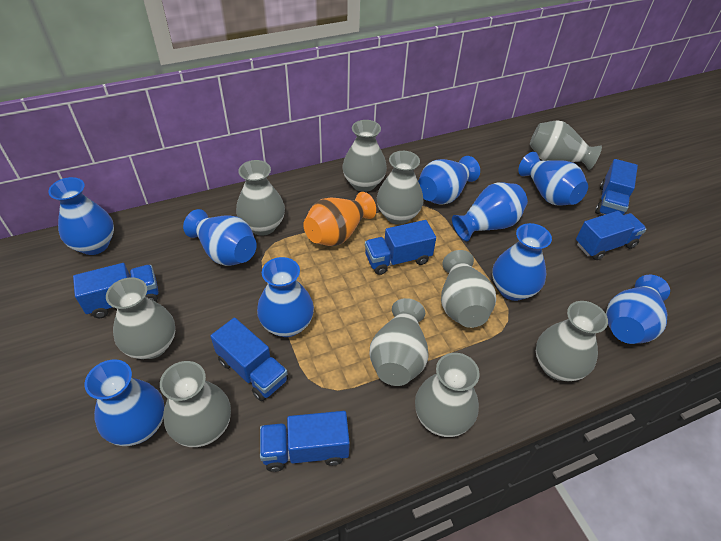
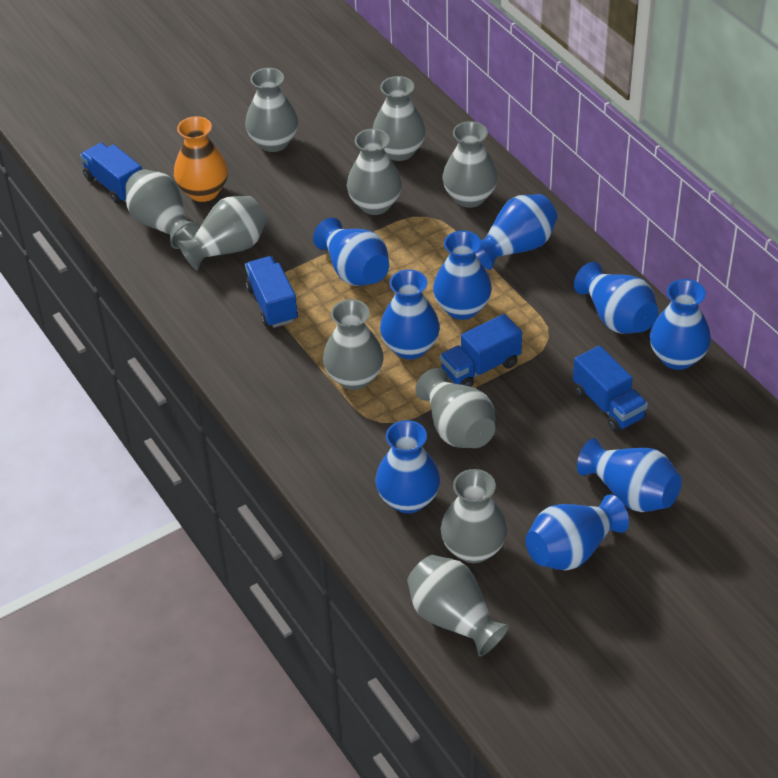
blue truck: 6 -> 4

